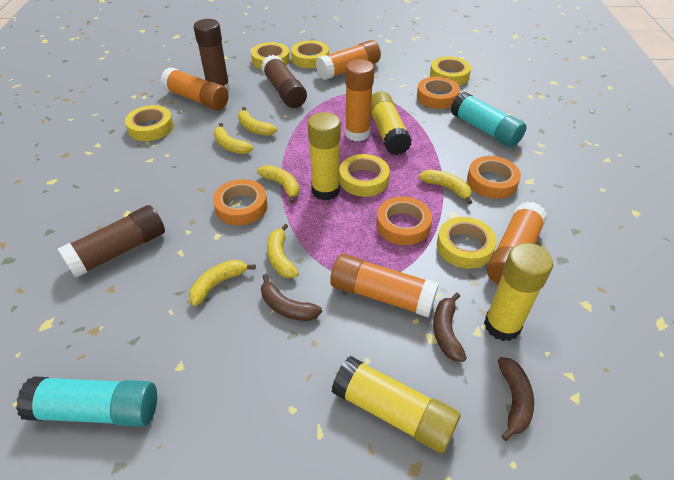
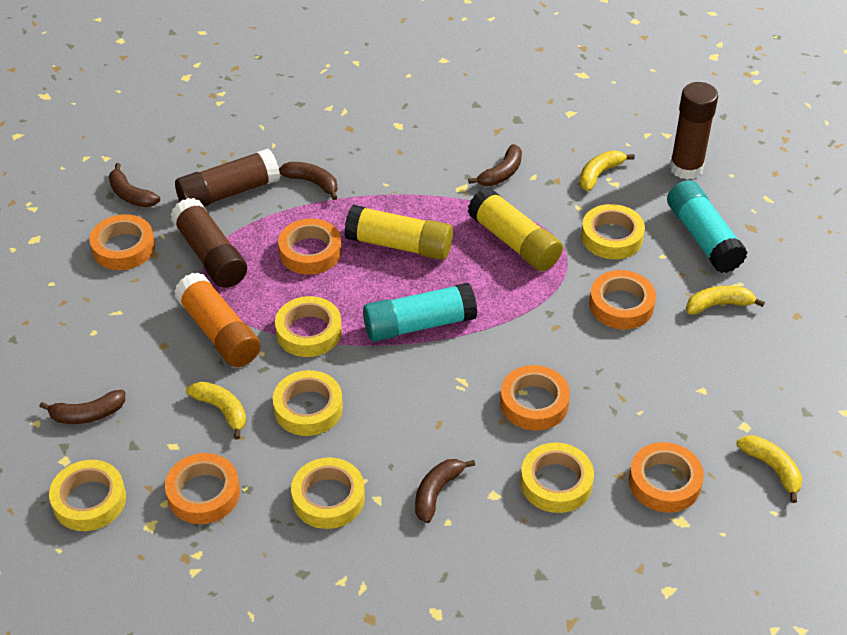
brown banana: 3 -> 5
orange glue stick: 5 -> 1
orange tape: 4 -> 6
yellow banana: 6 -> 4
yellow glue stick: 4 -> 2

